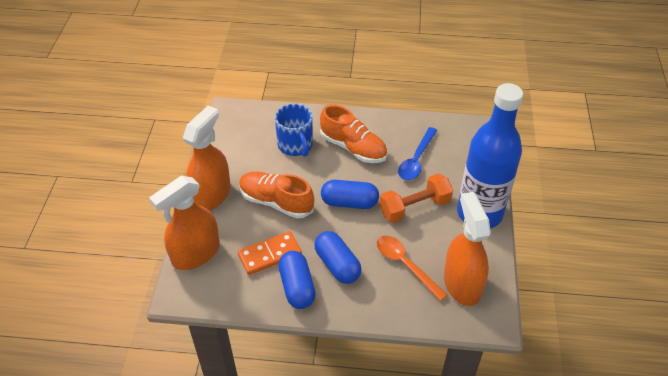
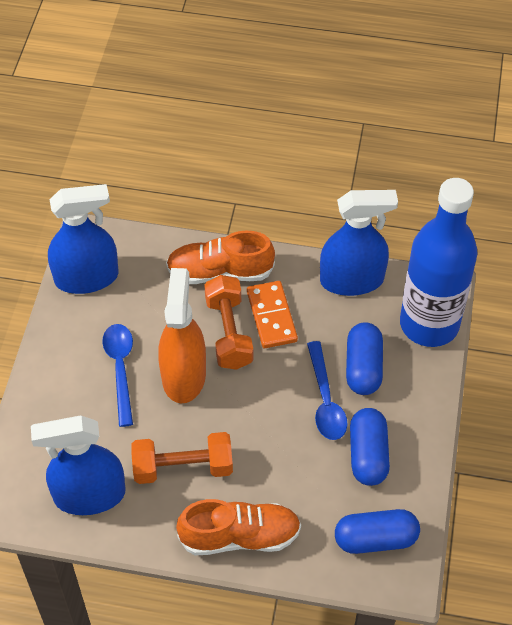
blue mug: 1 -> 0
blue spoon: 1 -> 2
blue spray bottle: 0 -> 3
orange dumbbell: 1 -> 2
orange spoon: 1 -> 0
orange spray bottle: 3 -> 1

